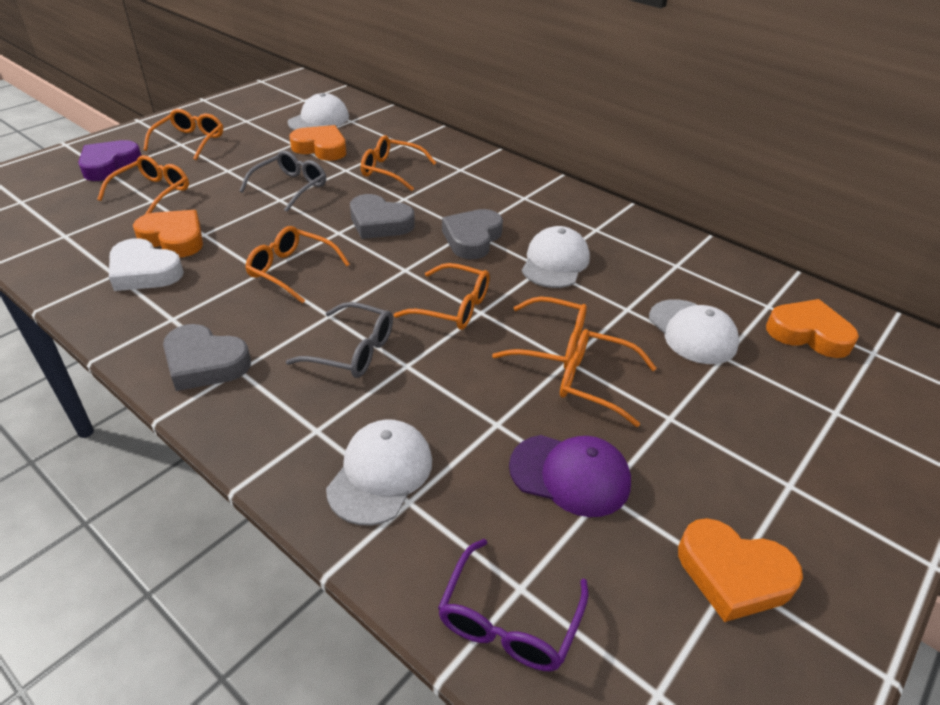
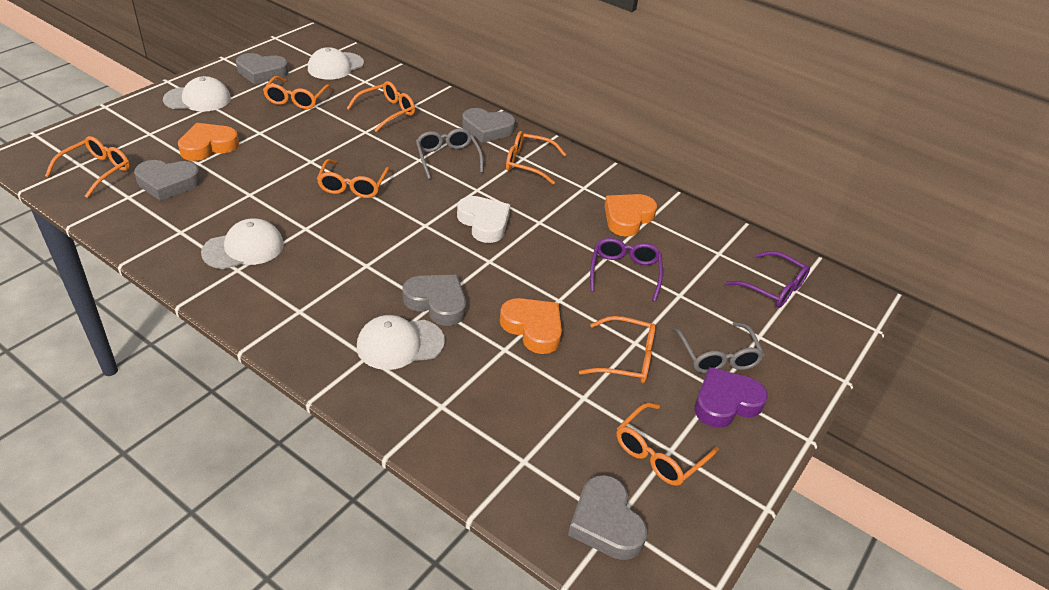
grey heart: 3 -> 5
orange heart: 4 -> 3
purple cap: 1 -> 0
purple glasses: 1 -> 2

